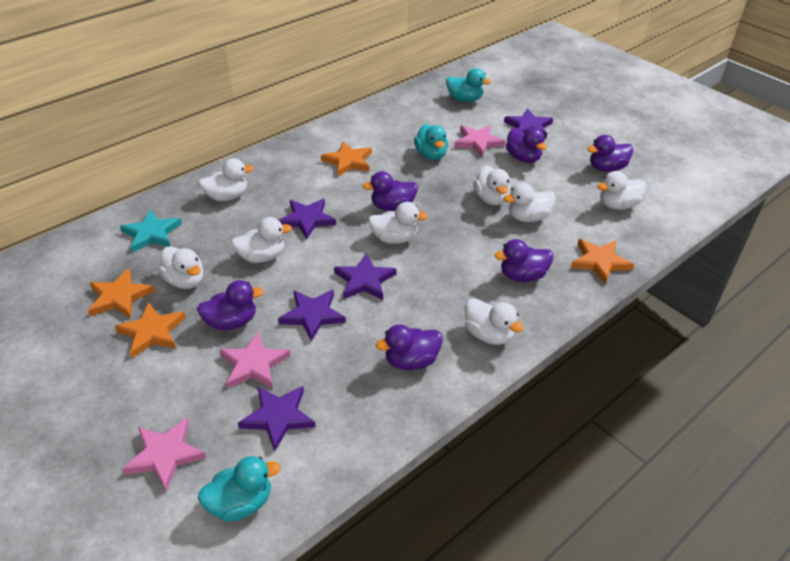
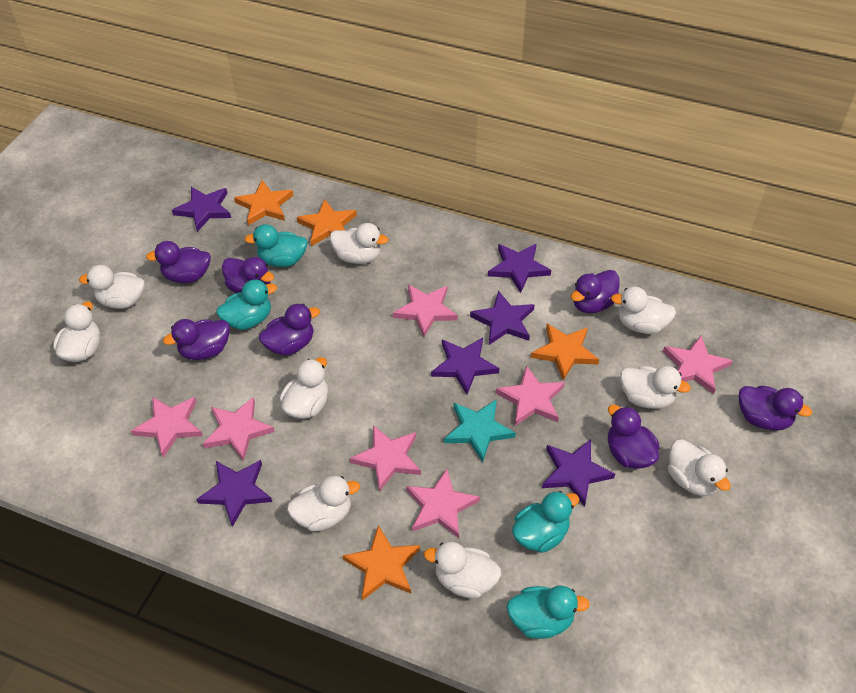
pink star: 3 -> 7
purple duck: 6 -> 7
purple star: 5 -> 6
turquoise duck: 3 -> 4
white duck: 8 -> 9

